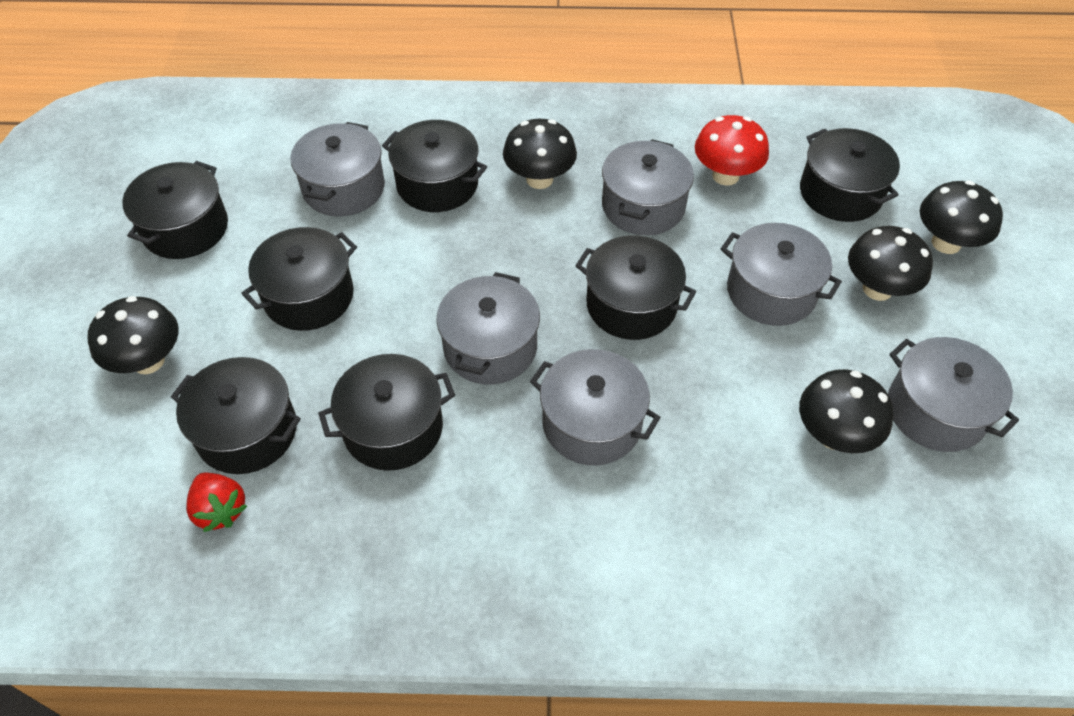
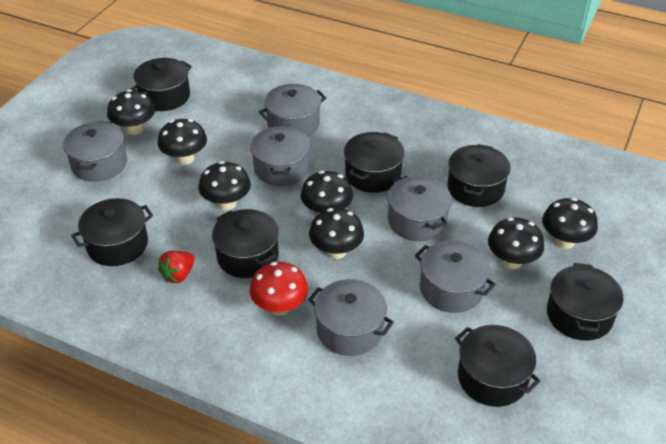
black mushroom: 5 -> 7

